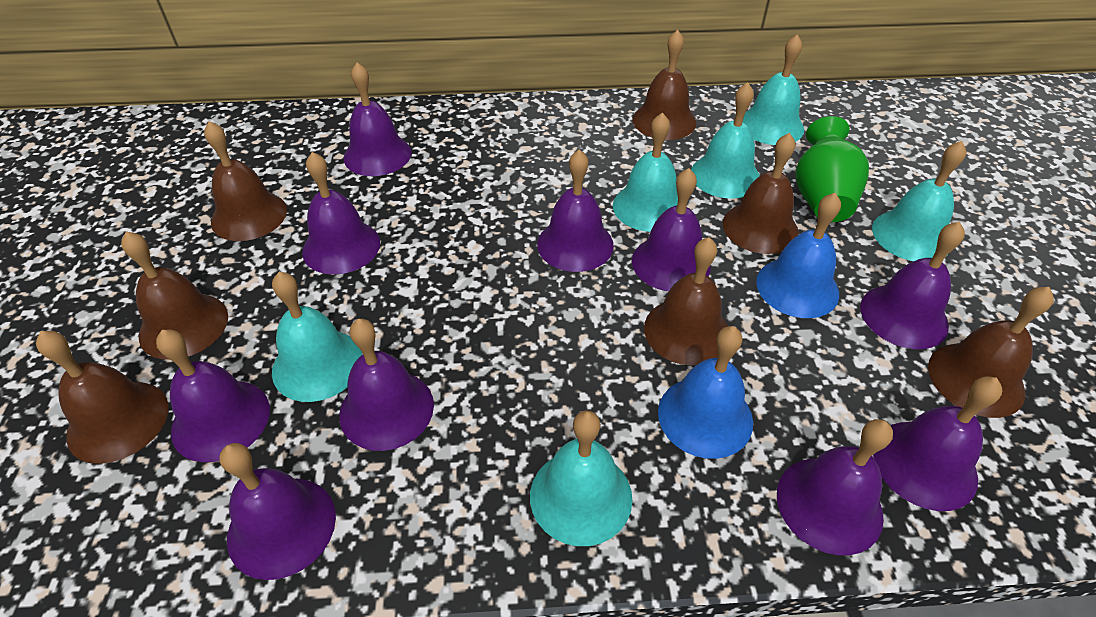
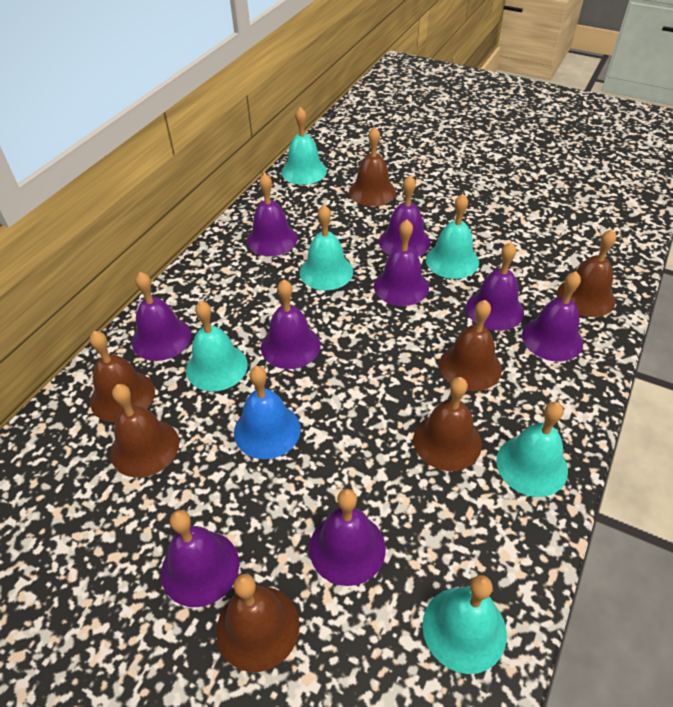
blue bell: 2 -> 1
green vase: 1 -> 0
purple bell: 10 -> 9

